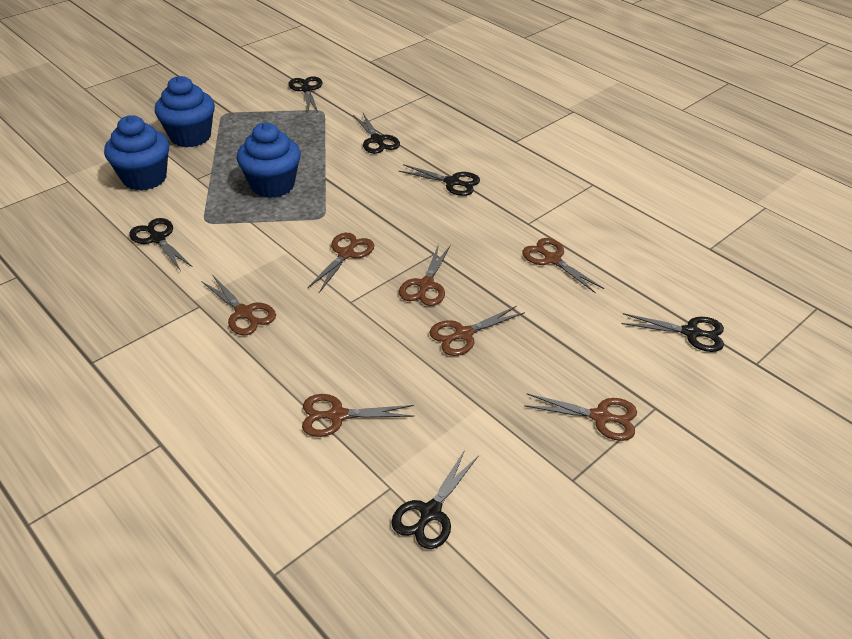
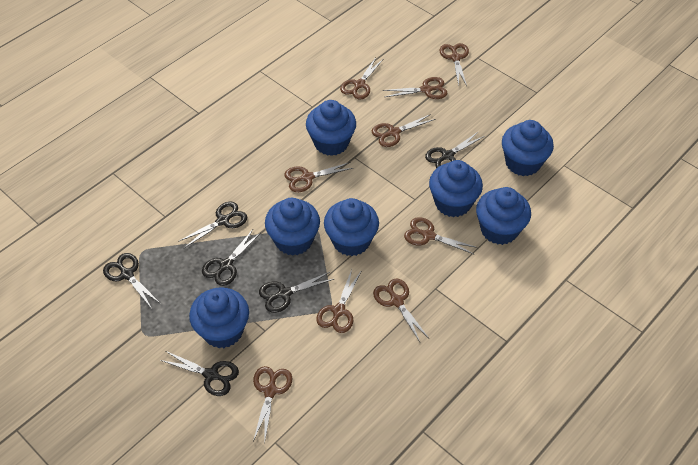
blue cupcake: 3 -> 7
brown scissors: 7 -> 9

